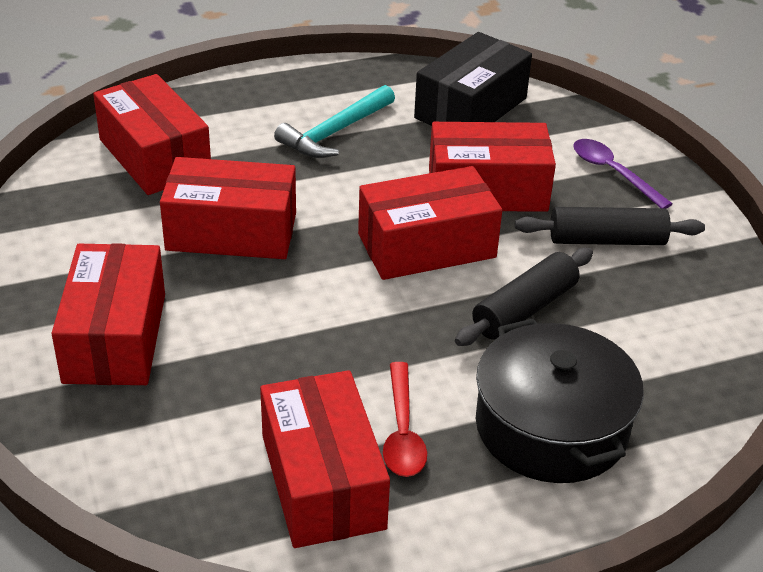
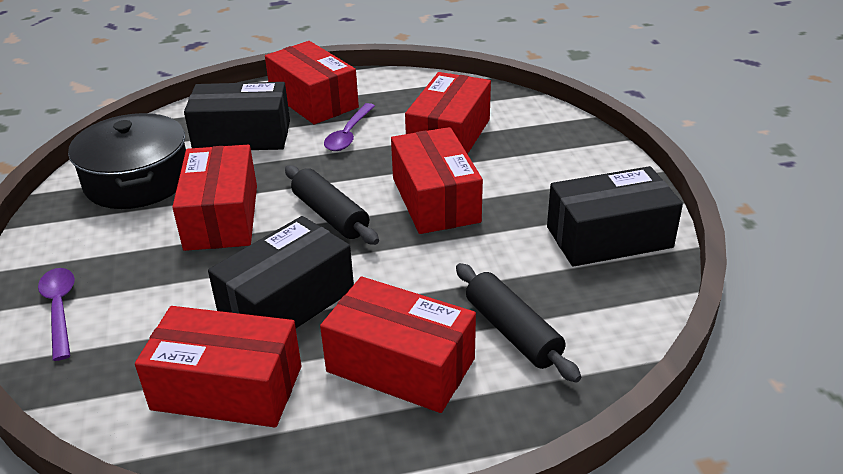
black box: 1 -> 3
purple spoon: 1 -> 2
red spoon: 1 -> 0
turquoise hammer: 1 -> 0

